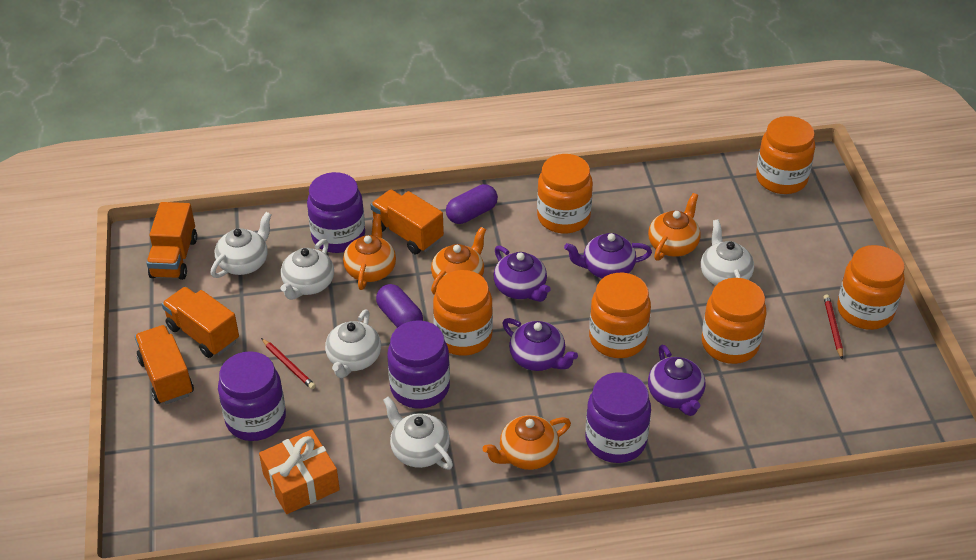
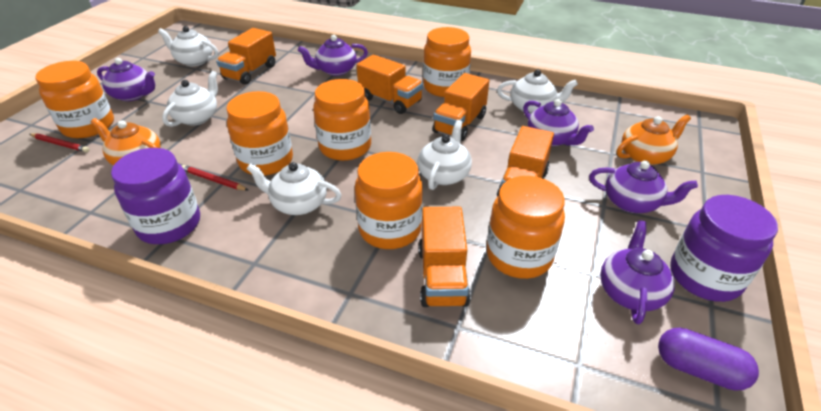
orange gift: 1 -> 0
orange teapot: 4 -> 2
orange truck: 4 -> 5
purple capsule: 2 -> 1
purple jar: 4 -> 2
purple teapot: 4 -> 5

